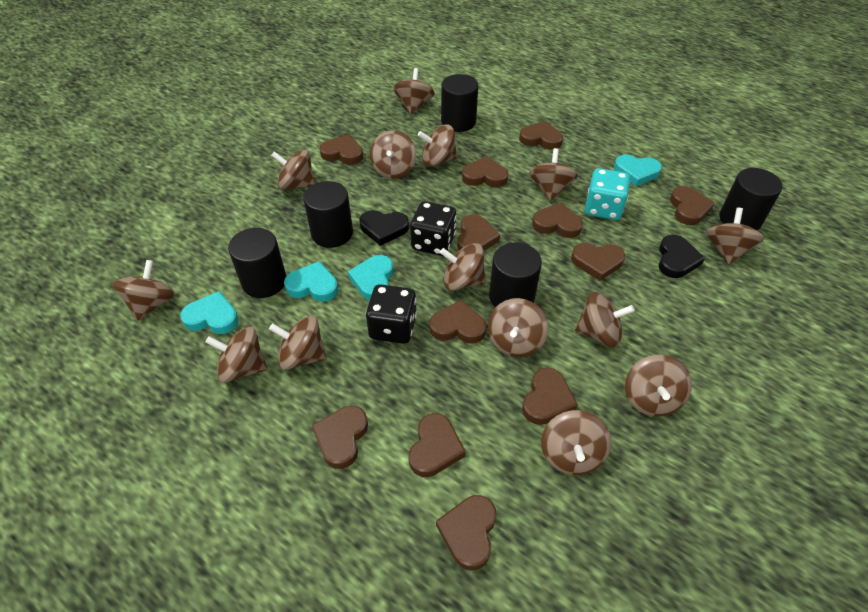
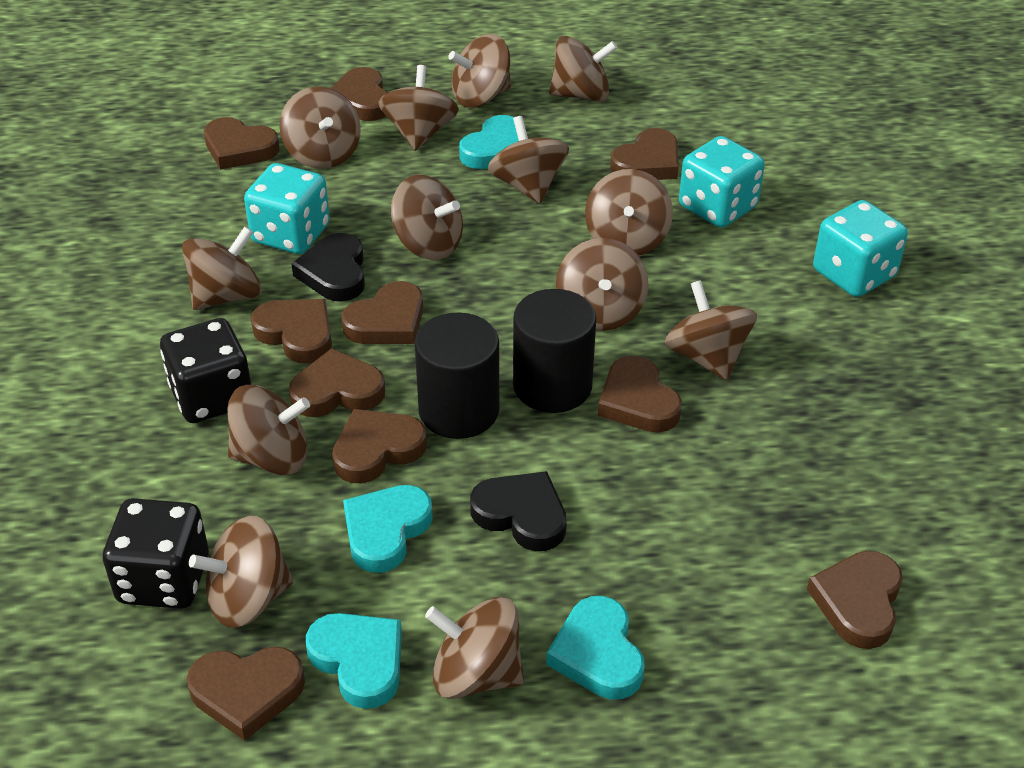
black cylinder: 5 -> 2
brown heart: 12 -> 10
brown spinning top: 14 -> 13
turquoise dice: 1 -> 3

